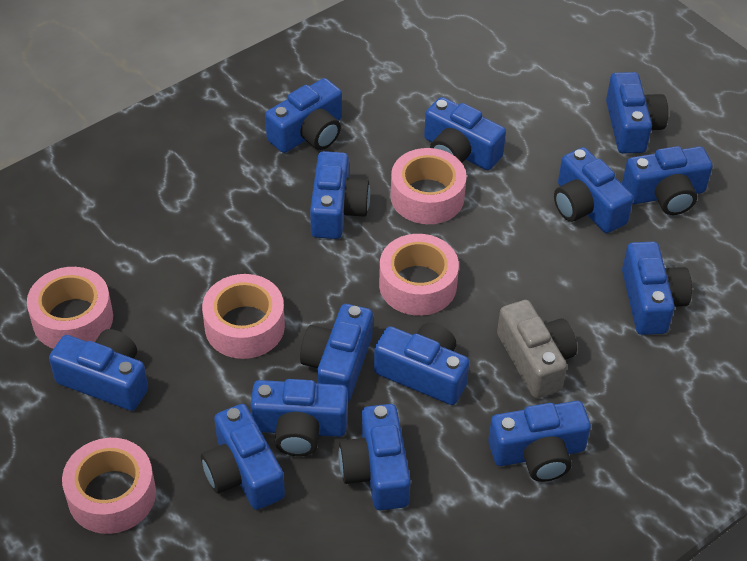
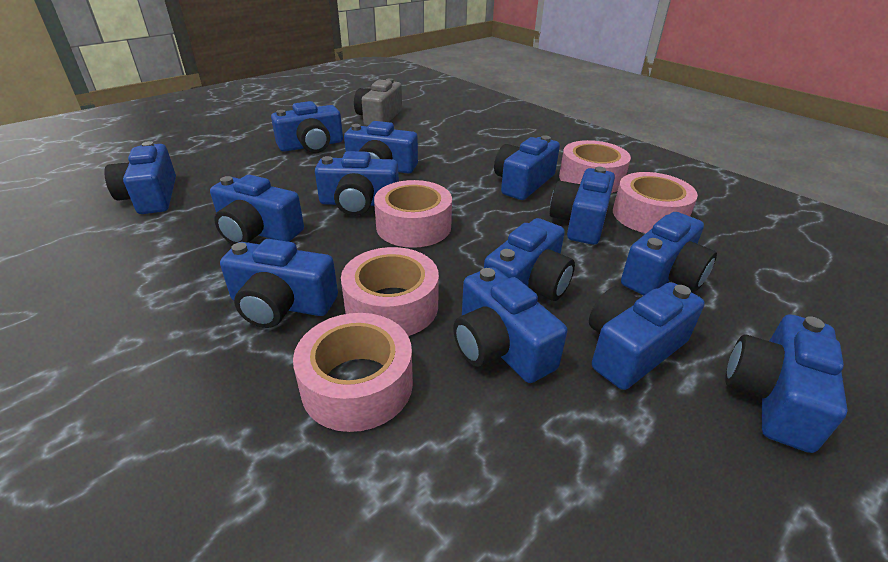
blue camera: 14 -> 13

